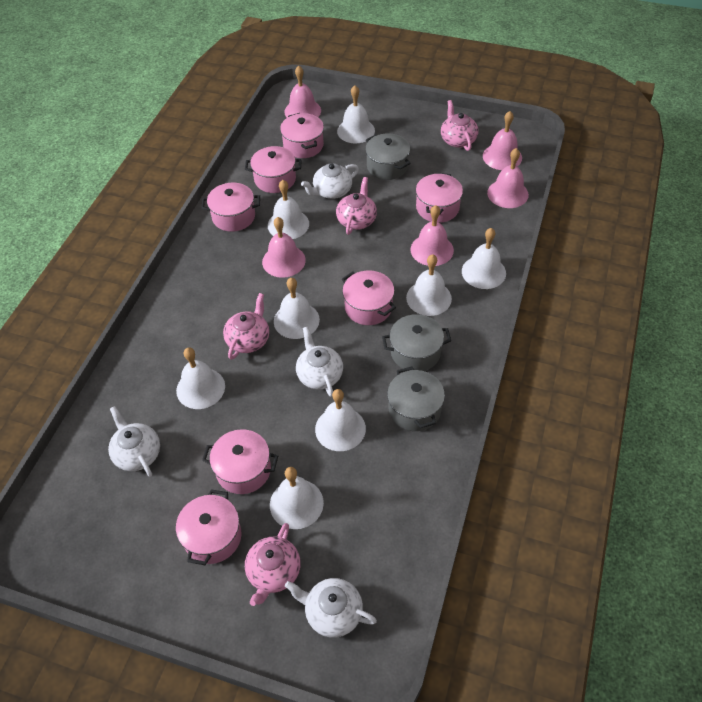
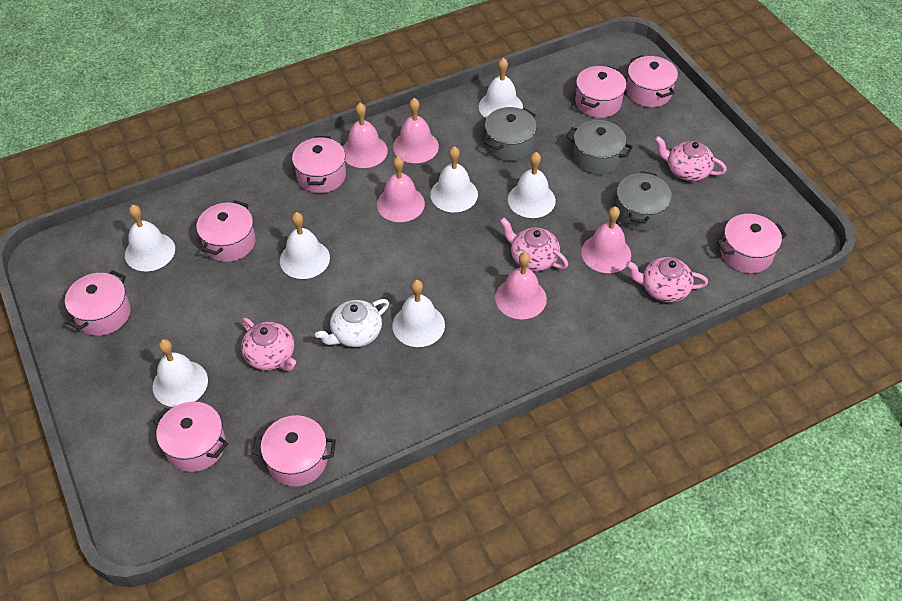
pink pot: 7 -> 8
white bell: 8 -> 7
white teapot: 4 -> 1

